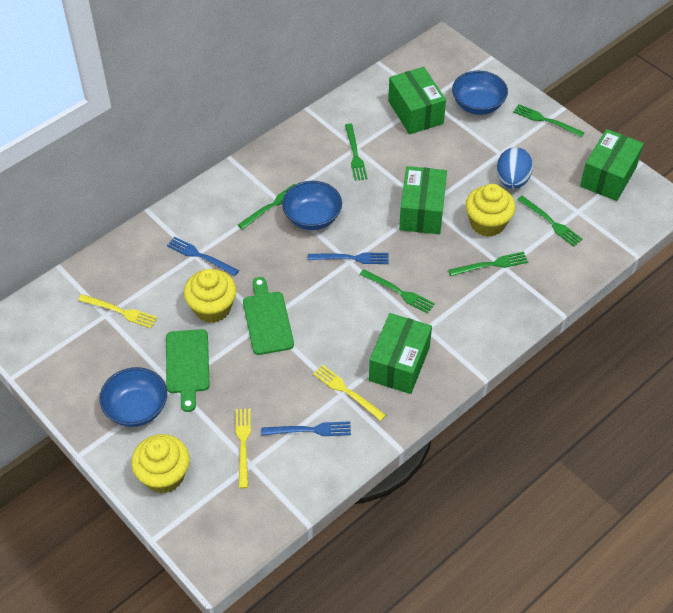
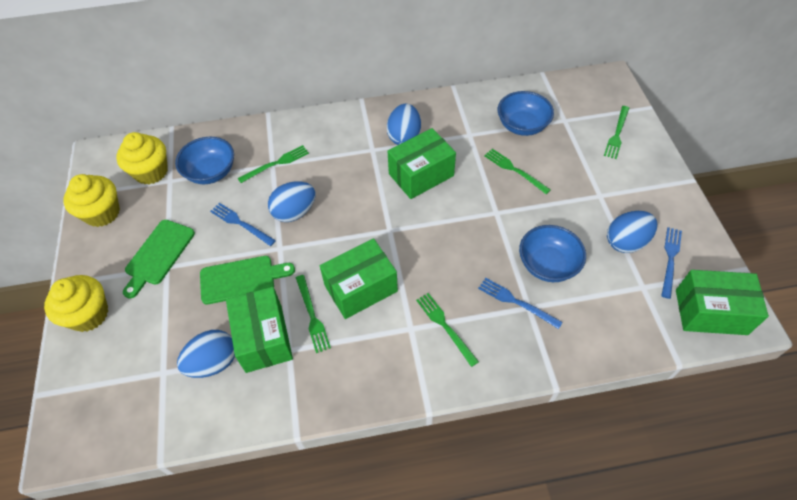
blue egg: 1 -> 4
green fork: 6 -> 5
yellow fork: 3 -> 0

